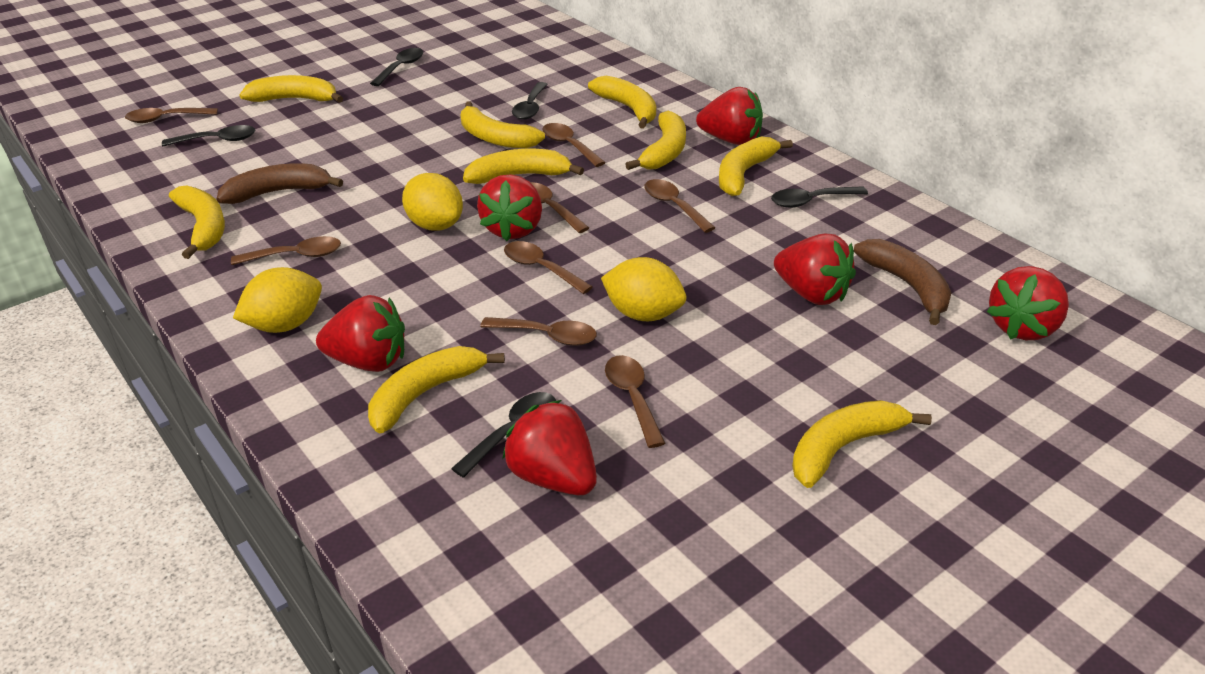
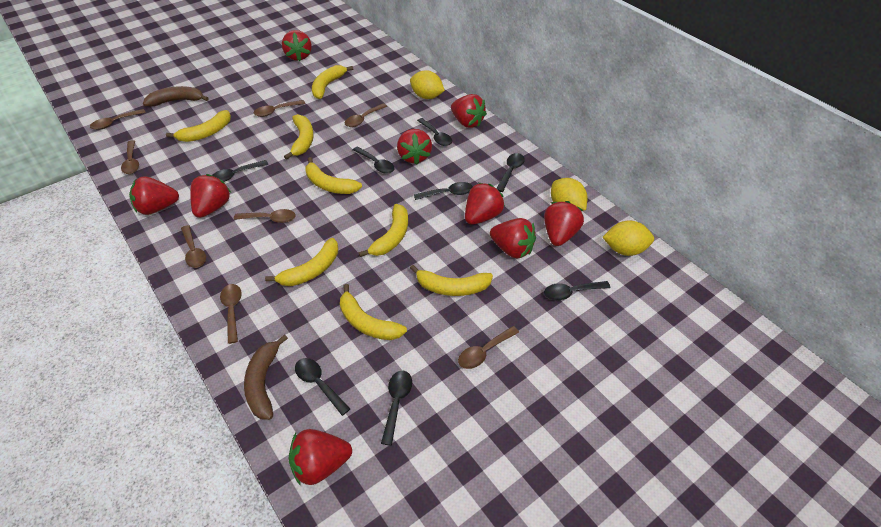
black spoon: 5 -> 8
red strawberry: 6 -> 9
yellow banana: 9 -> 8

